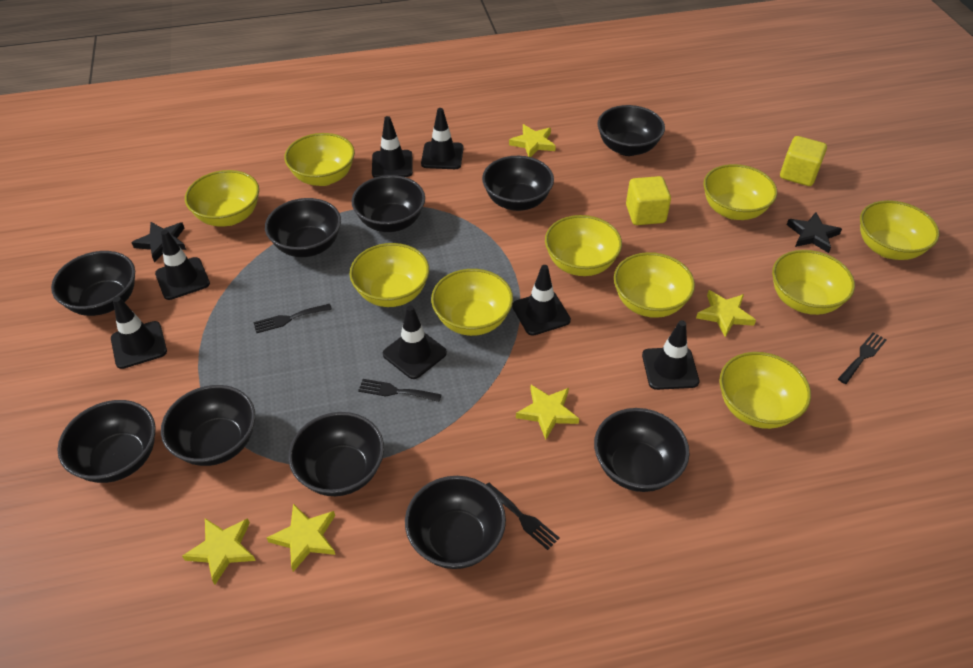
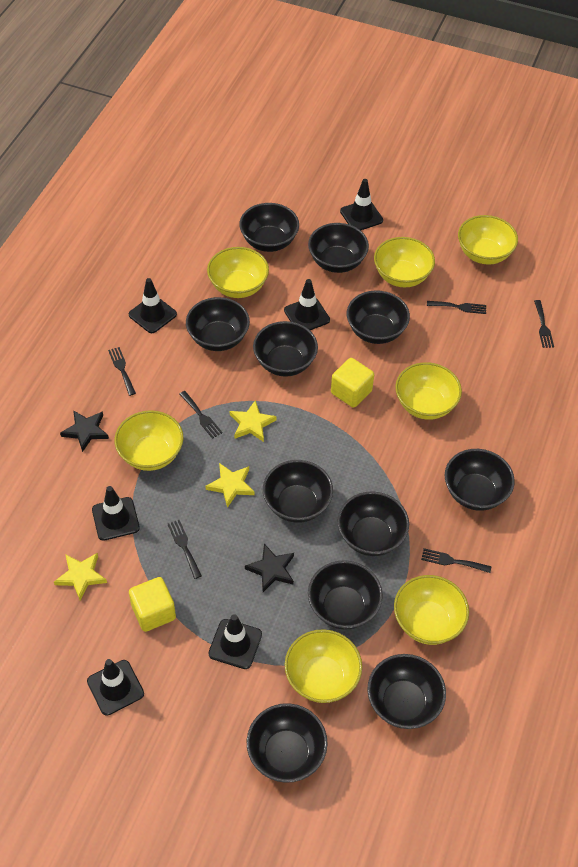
black bowl: 10 -> 11
black fork: 4 -> 6
black traffic cone: 7 -> 6
yellow bowl: 10 -> 7
yellow star: 5 -> 3

